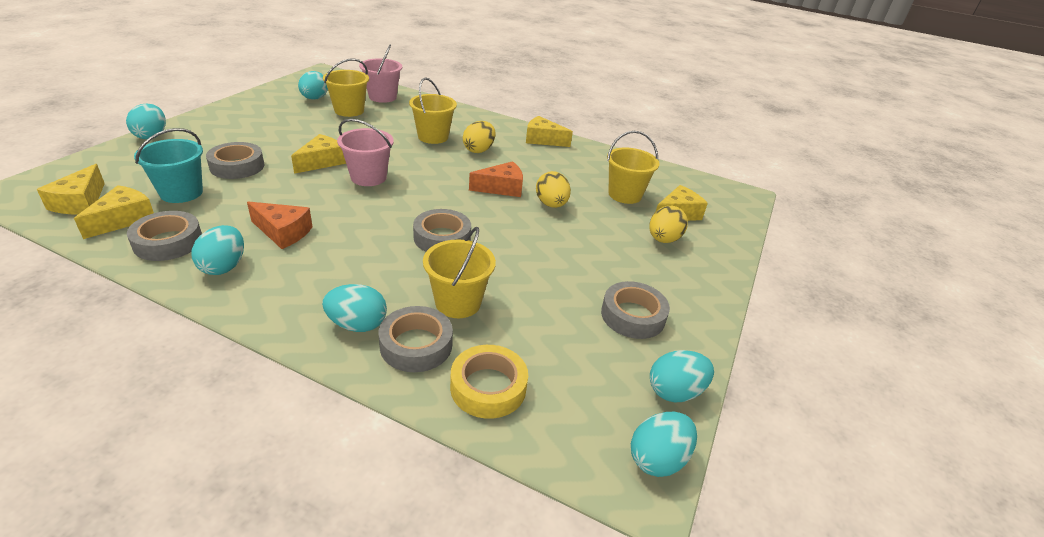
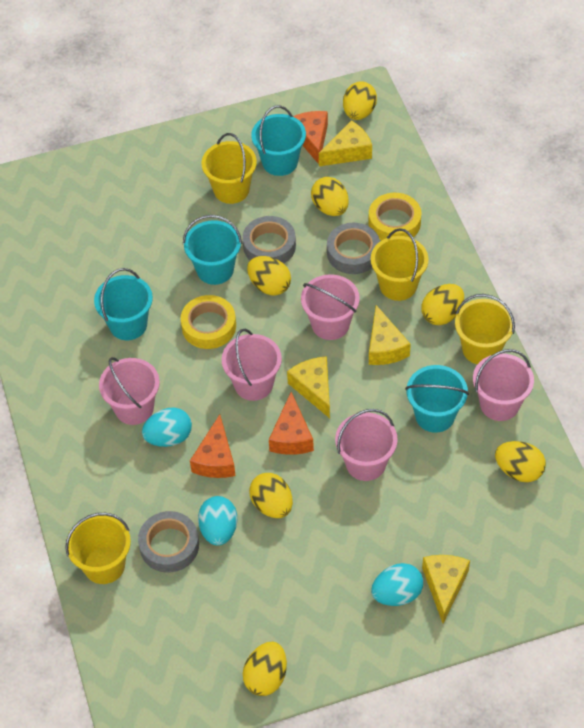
grey tape: 5 -> 3
orange cheese: 2 -> 3
pink bucket: 2 -> 5
turquoise bucket: 1 -> 4
turquoise egg: 6 -> 3
yellow cheese: 5 -> 4
yellow egg: 3 -> 7
yellow tape: 1 -> 2

